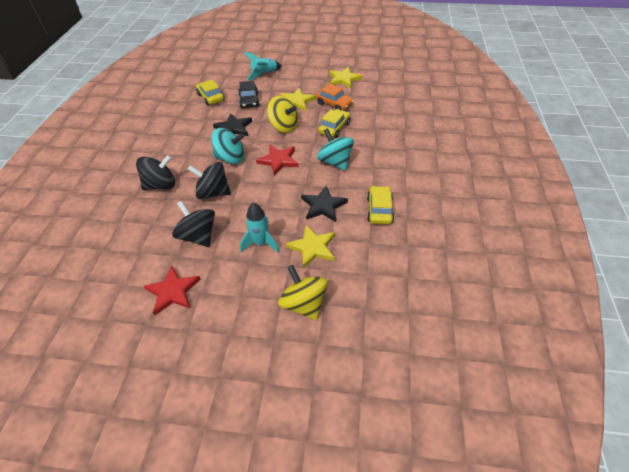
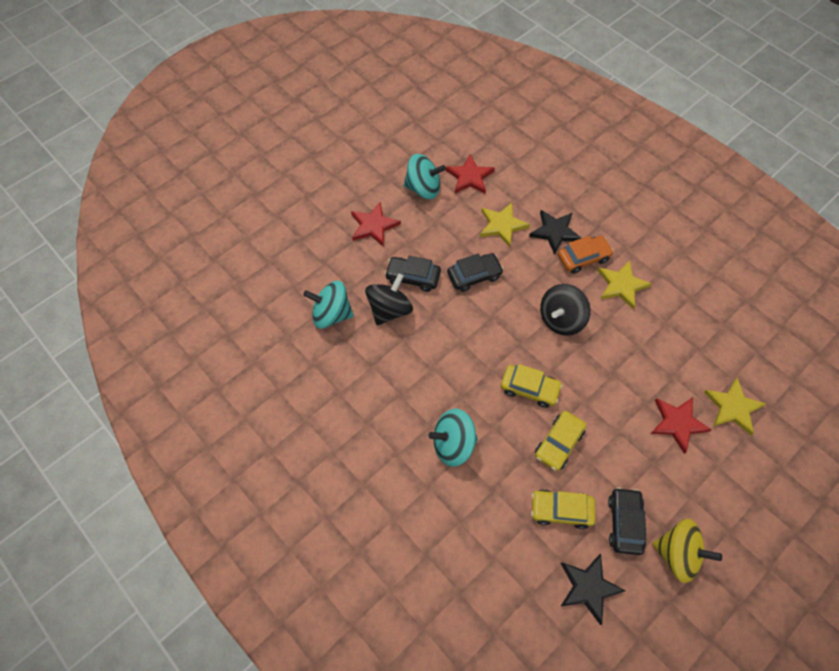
black car: 1 -> 3
black spinning top: 3 -> 2
red star: 2 -> 3
turquoise rocket: 2 -> 0
turquoise spinning top: 2 -> 3
yellow spinning top: 2 -> 1

